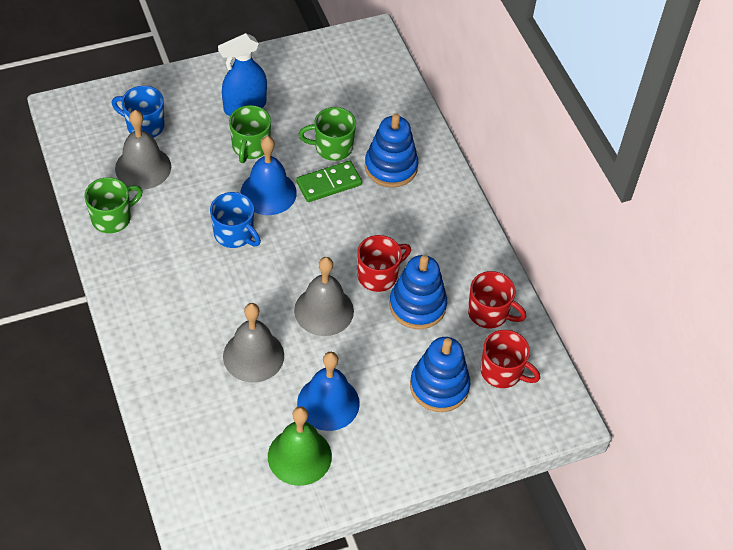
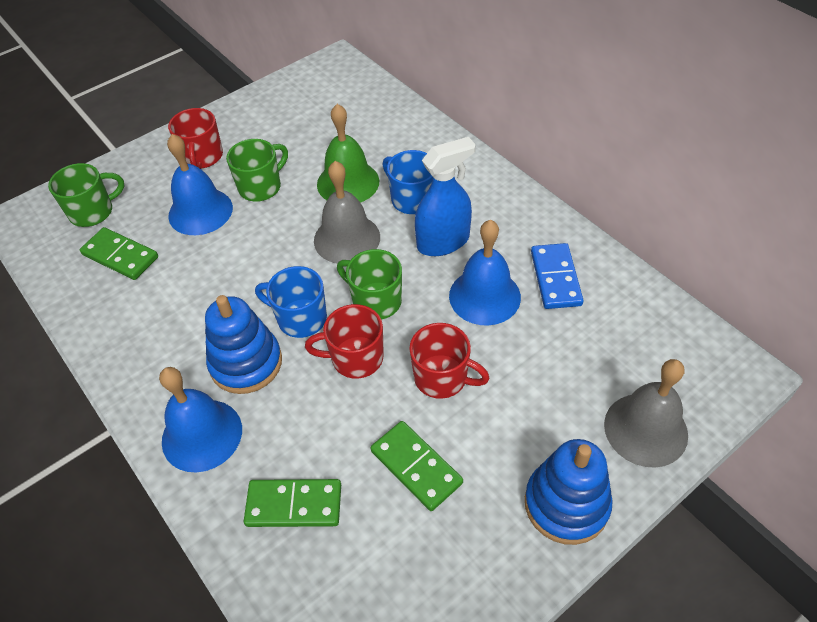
blue bell: 2 -> 3
blue domino: 0 -> 1
blue stacking toy: 3 -> 2
green domino: 1 -> 3
grey bell: 3 -> 2

